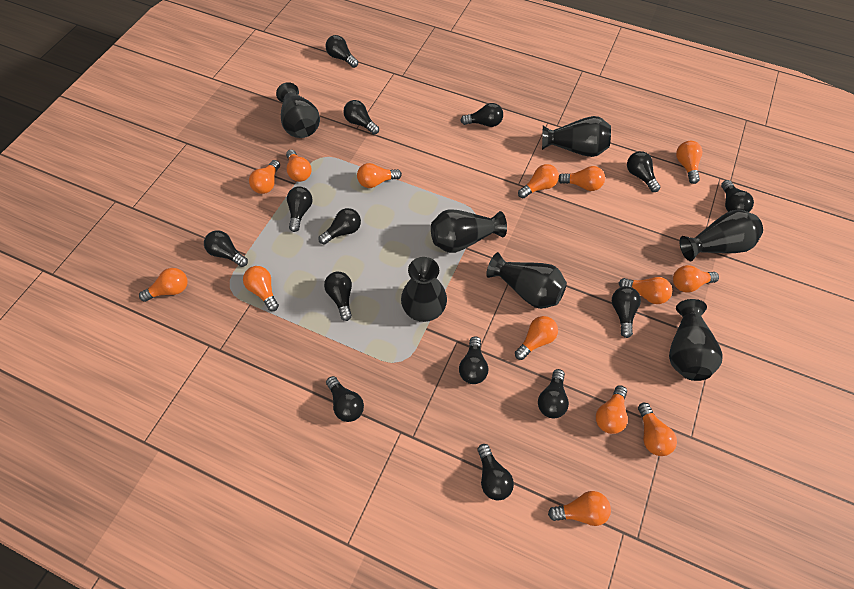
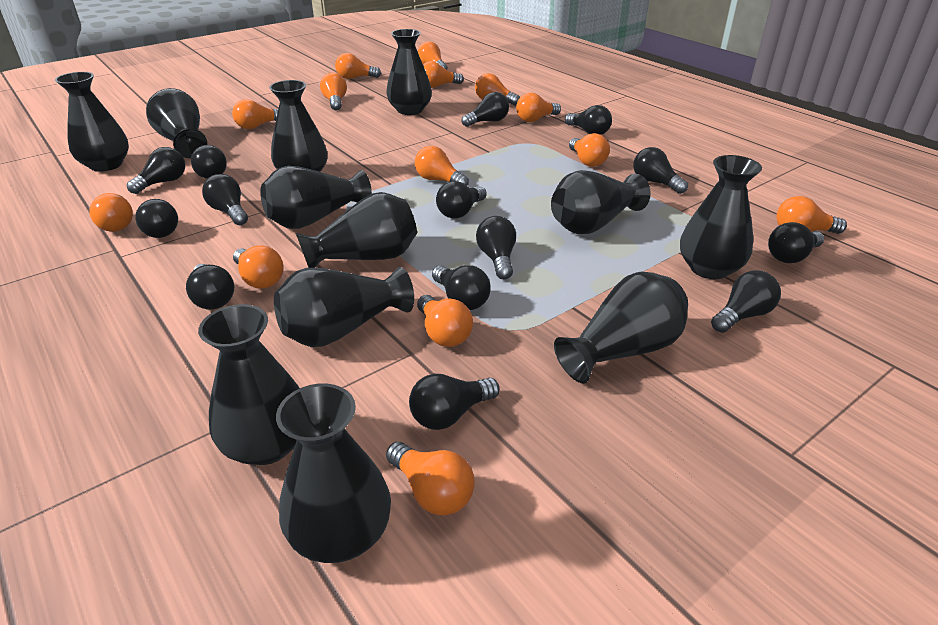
black vase: 7 -> 12

